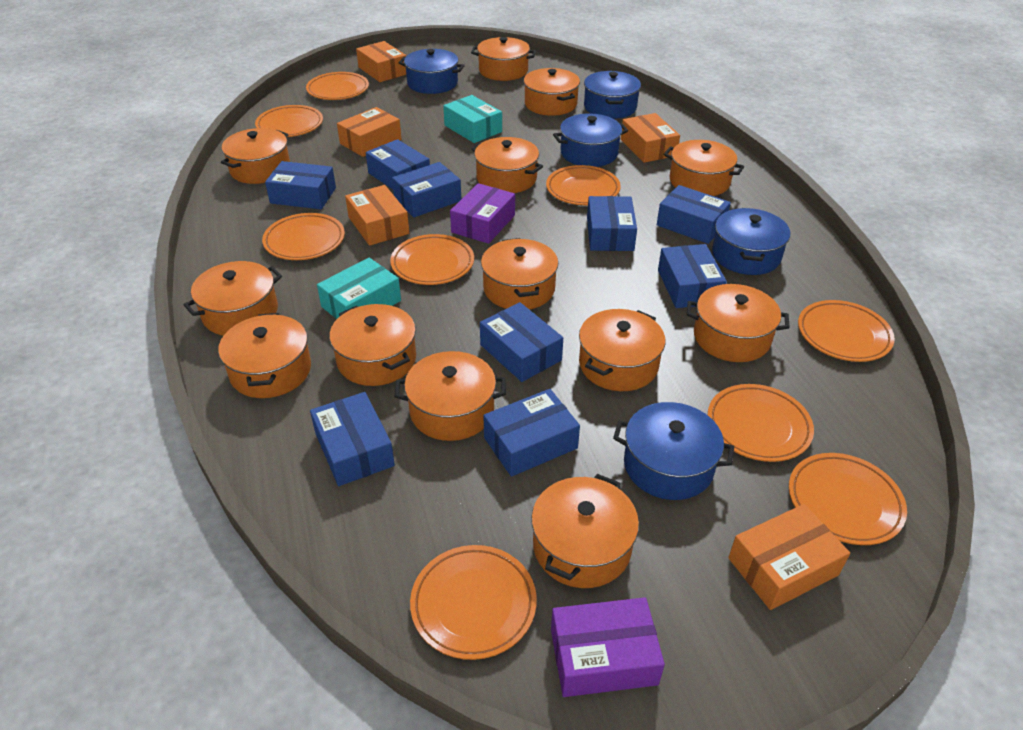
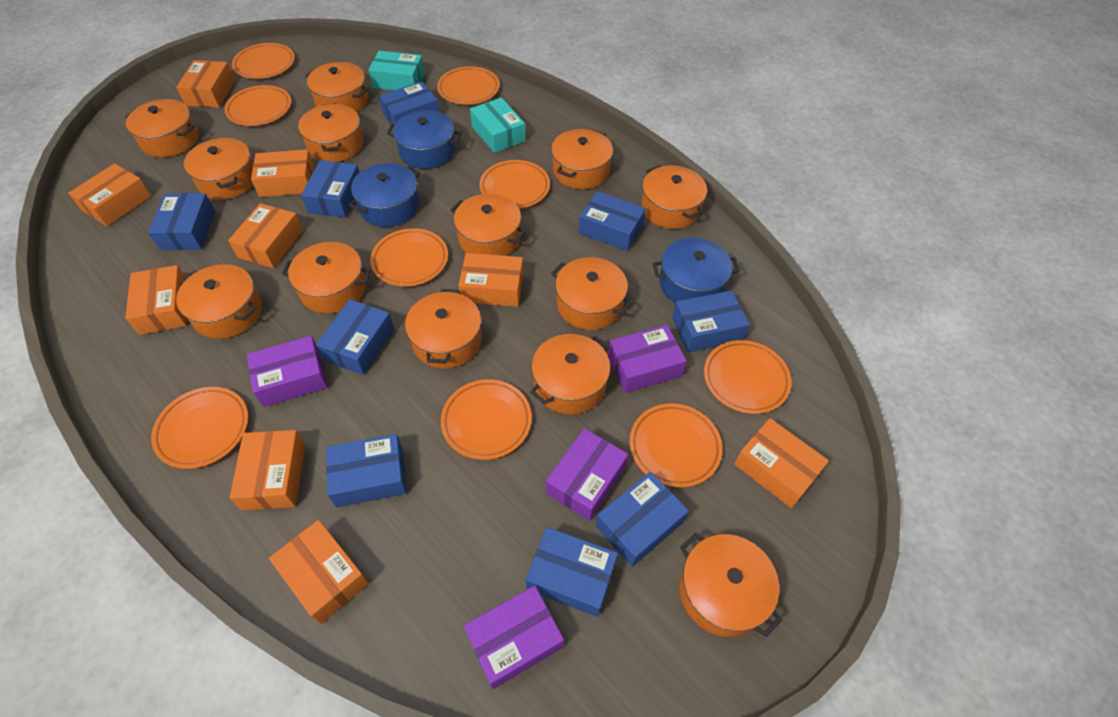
blue pot: 5 -> 3
orange box: 5 -> 9
purple box: 2 -> 4

